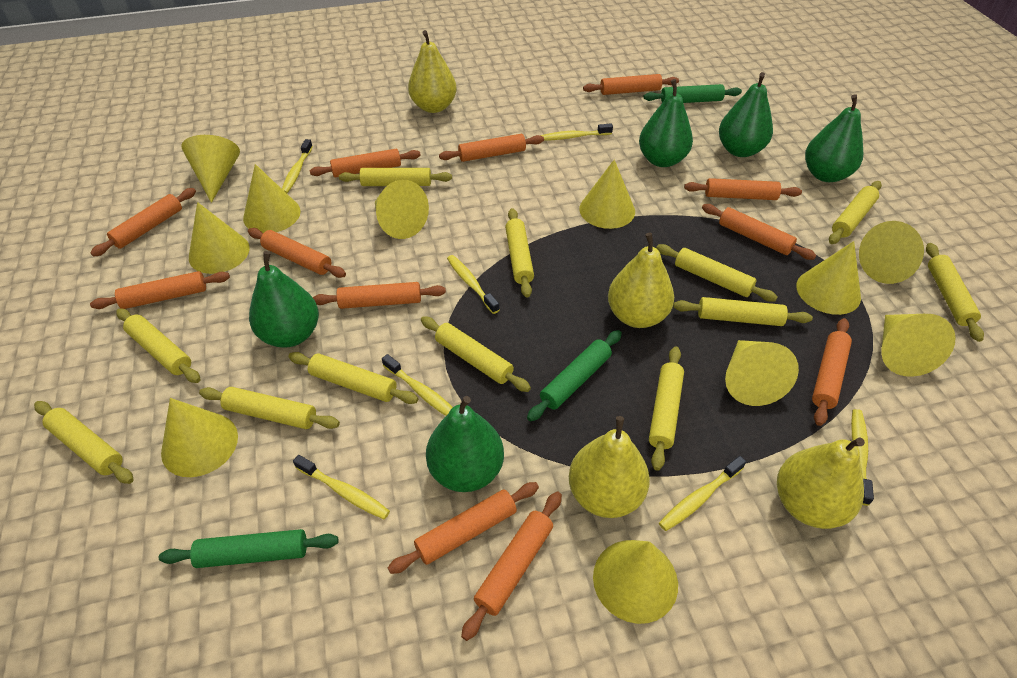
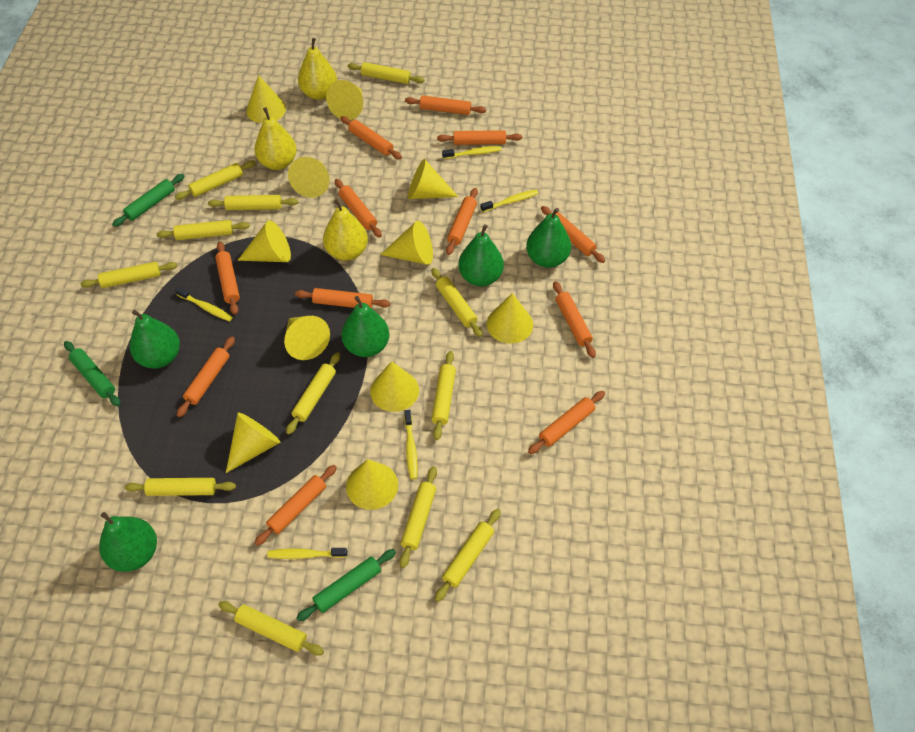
yellow pear: 4 -> 3
yellow toothbrush: 7 -> 5

